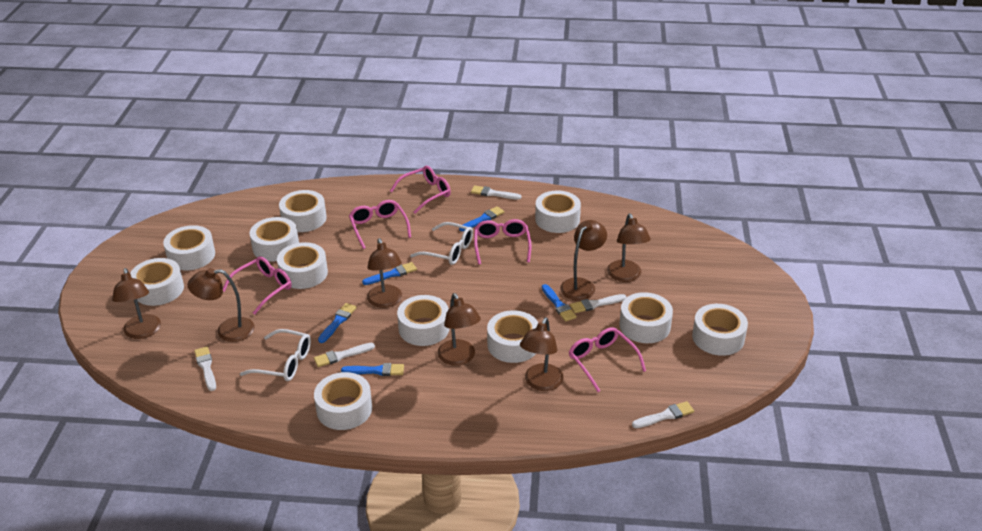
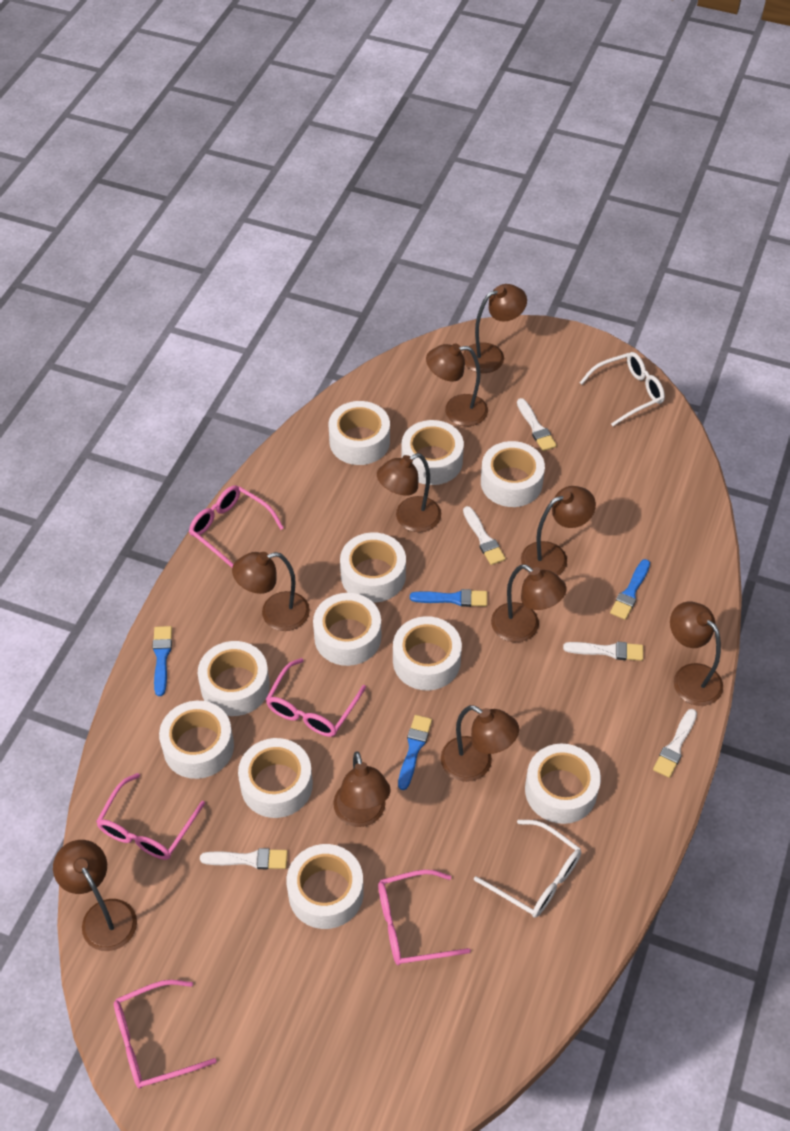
blue brush: 5 -> 4
brown lamp: 7 -> 10

